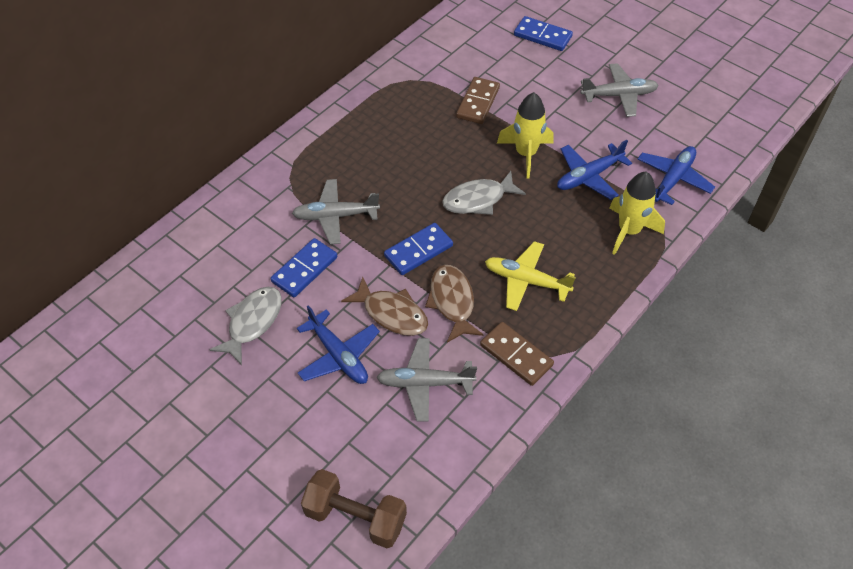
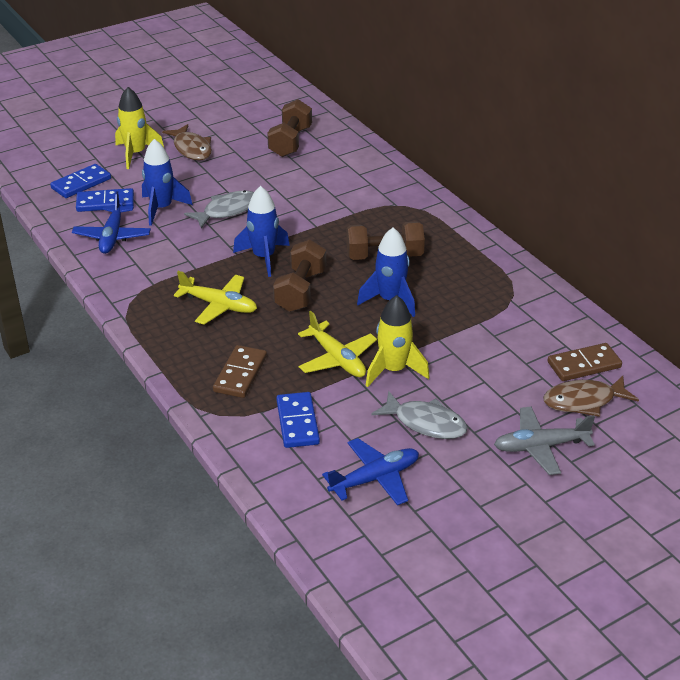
blue plane: 3 -> 2
blue rocket: 0 -> 3
brown dumbbell: 1 -> 3
grey plane: 3 -> 1
yellow plane: 1 -> 2

